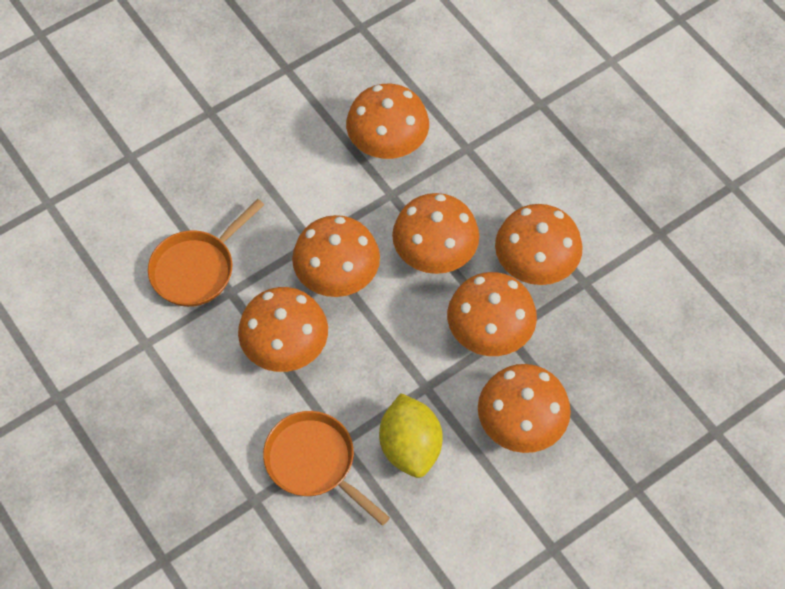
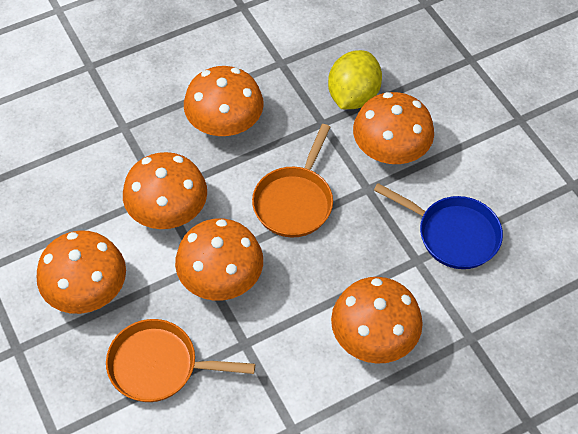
blue pan: 0 -> 1
orange mushroom: 7 -> 6

